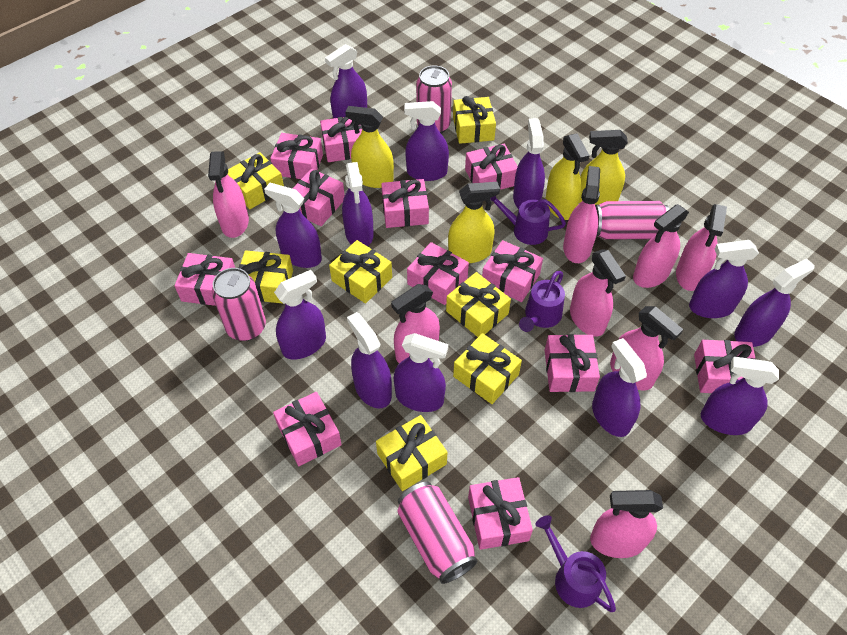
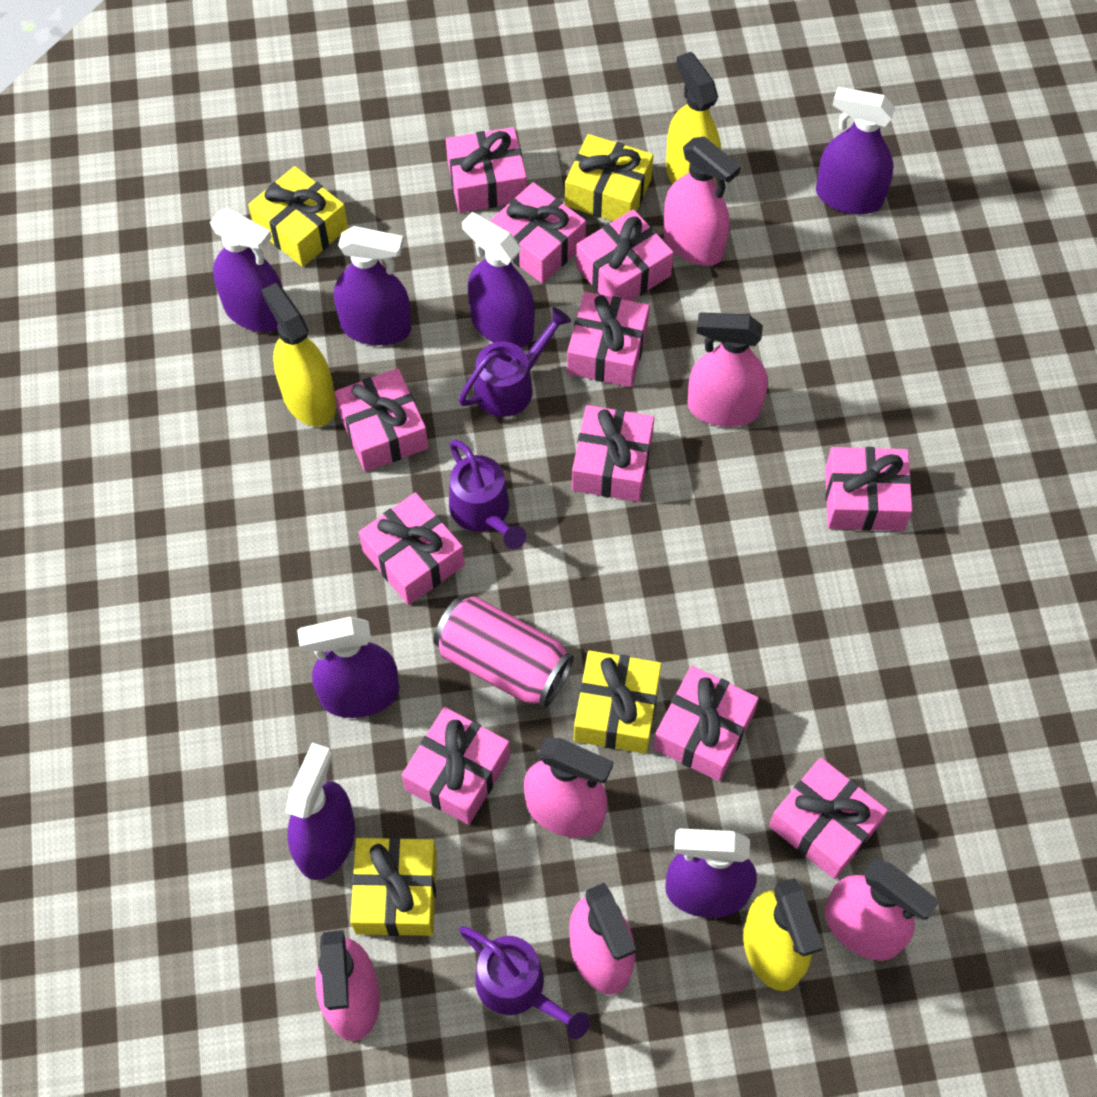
pink can: 4 -> 1
pink gift: 12 -> 11
pink spray bottle: 8 -> 6
purple spray bottle: 12 -> 7
yellow gift: 7 -> 4
yellow spray bottle: 4 -> 3

